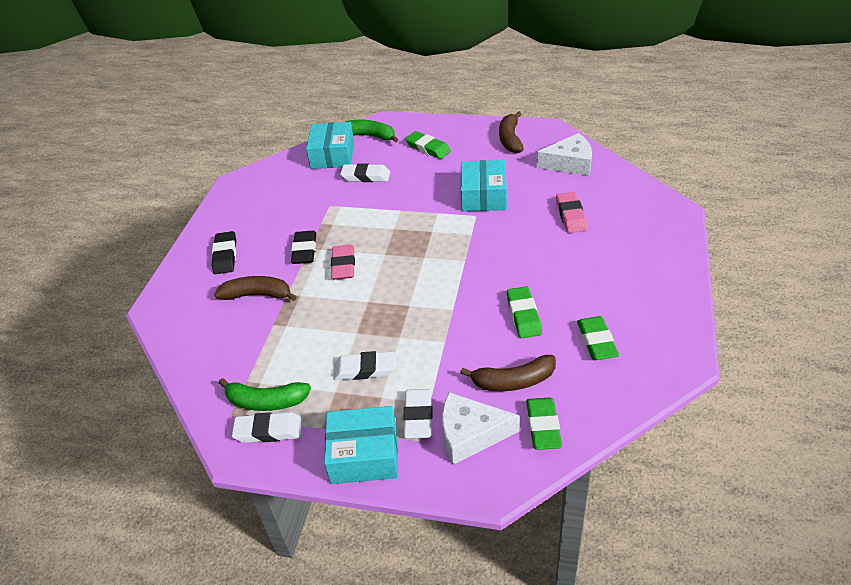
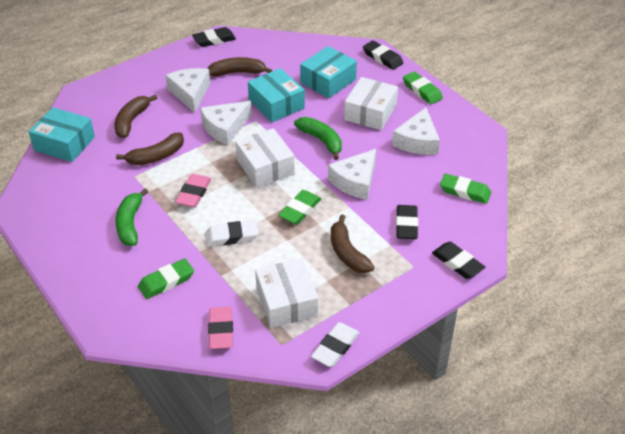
black eraser: 2 -> 4
brown banana: 3 -> 4
white box: 0 -> 3
white cheese: 2 -> 4
white eraser: 4 -> 2

